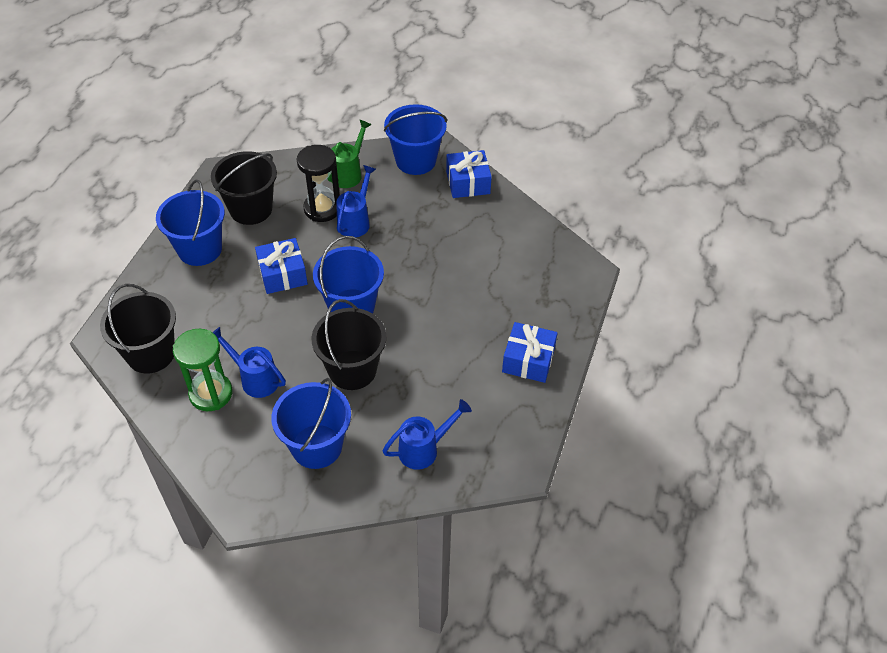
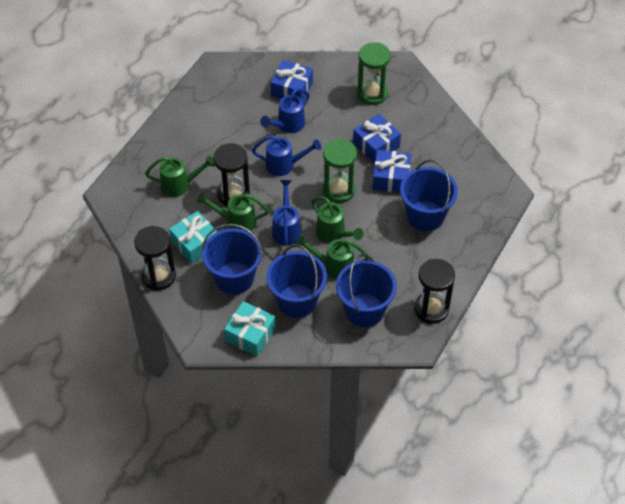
black bucket: 3 -> 0
black hourglass: 1 -> 3
green hourglass: 1 -> 2
green watering can: 1 -> 4
turquoise gift: 0 -> 2

